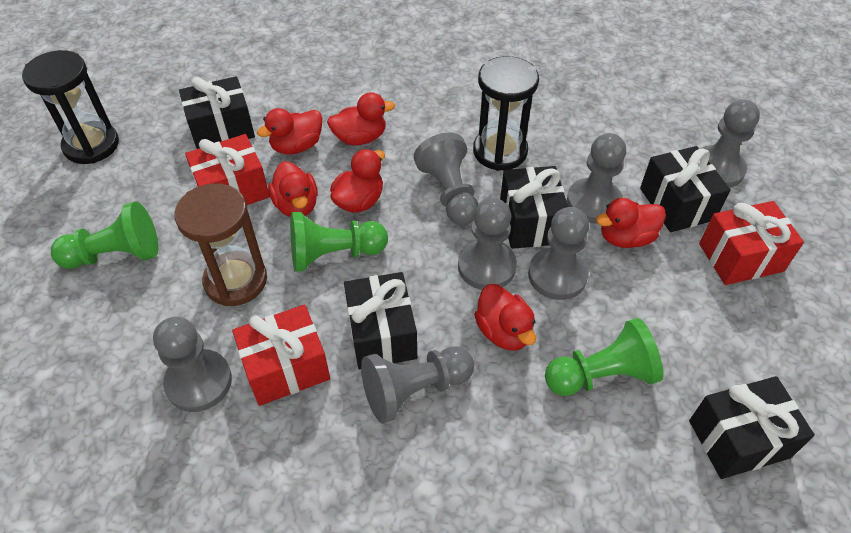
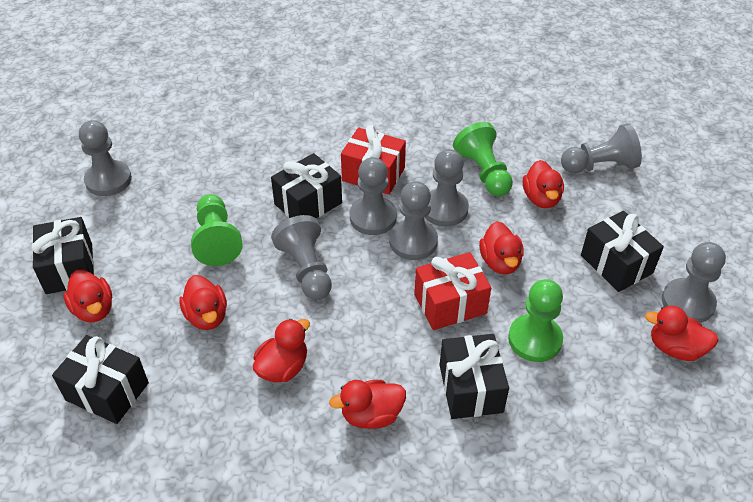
black hourglass: 2 -> 0
brown hourglass: 1 -> 0
red duck: 6 -> 7
red gift: 3 -> 2

